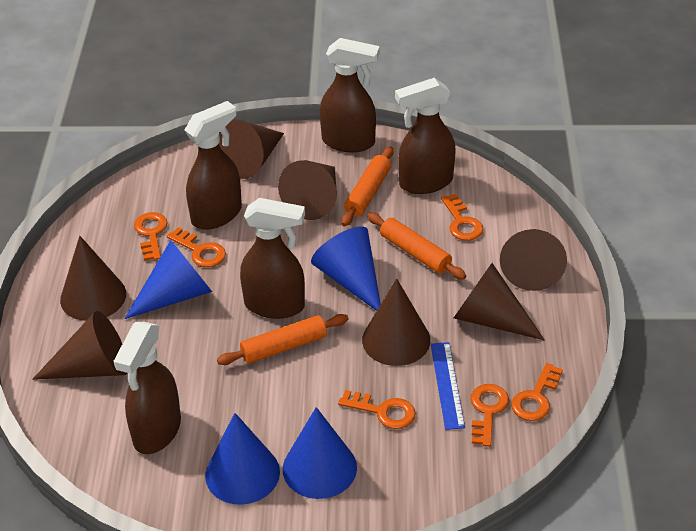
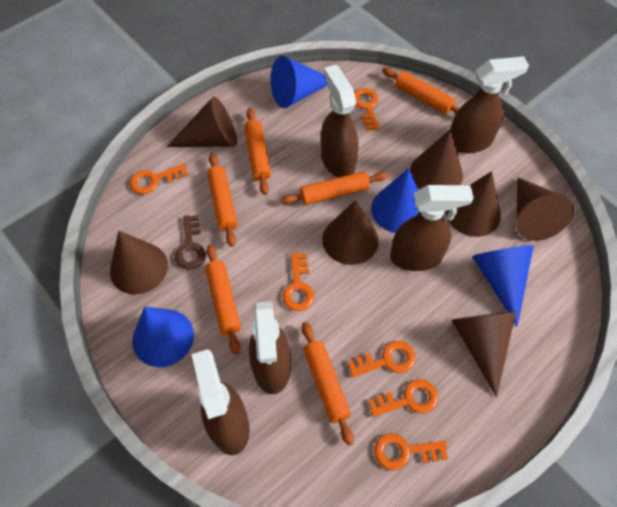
blue ruler: 1 -> 0
brown key: 0 -> 1
orange rolling pin: 3 -> 6

